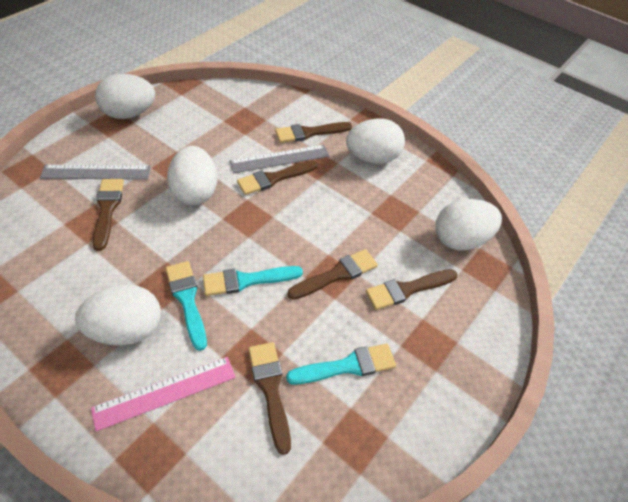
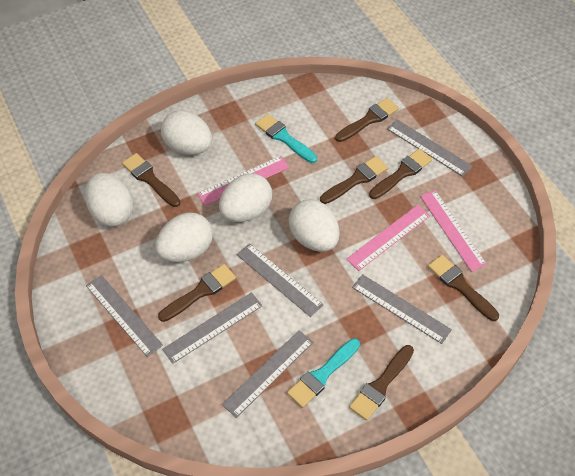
brown brush: 6 -> 7
grey ruler: 2 -> 6
pink ruler: 1 -> 3
turquoise brush: 3 -> 2

